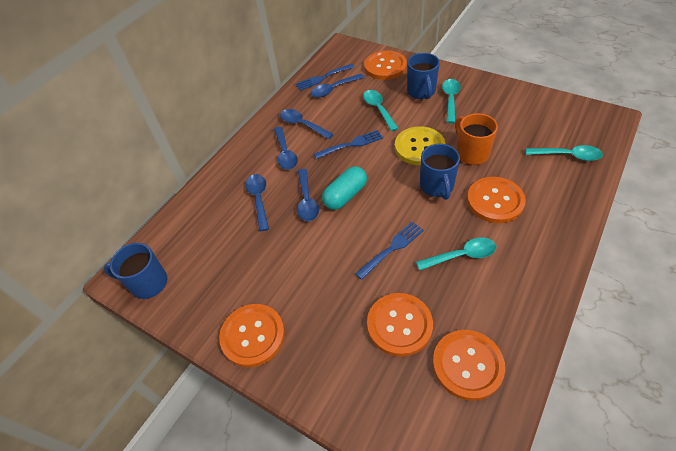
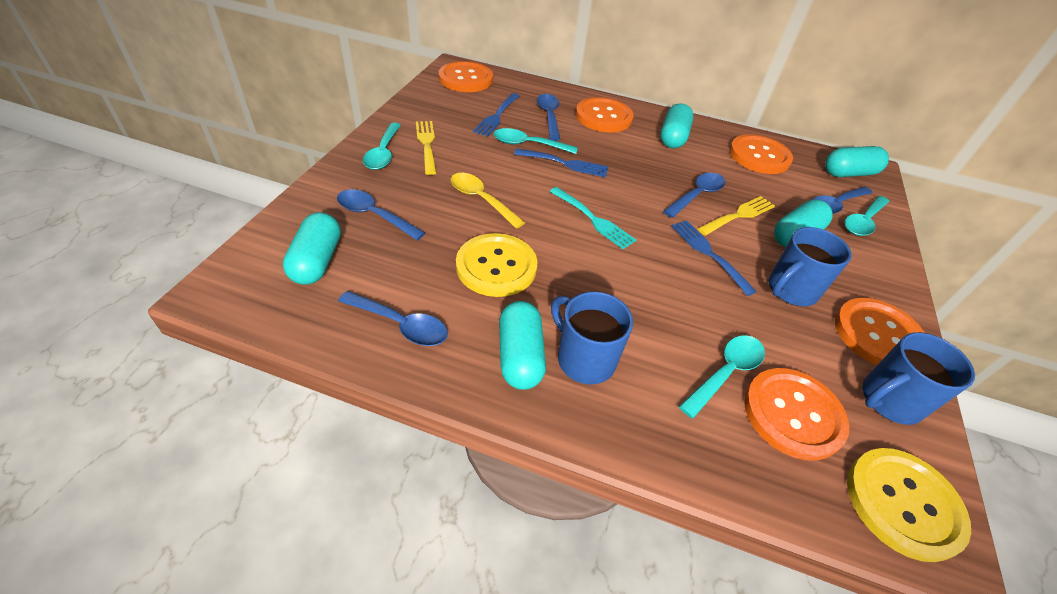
orange mug: 1 -> 0
turquoise capsule: 1 -> 5
turquoise fork: 0 -> 1
yellow button: 1 -> 2
yellow fork: 0 -> 2
yellow spoon: 0 -> 1

